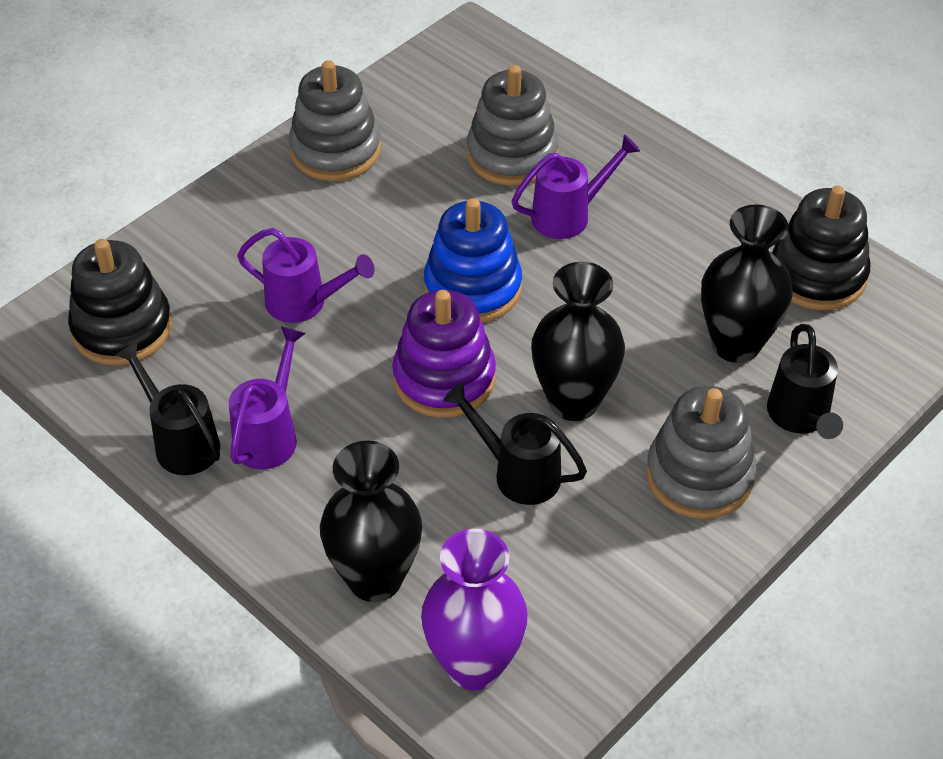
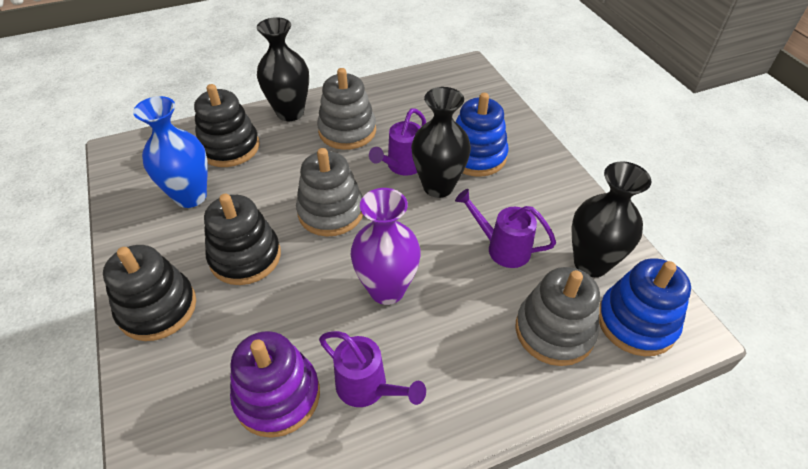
black stacking toy: 2 -> 3
black watering can: 3 -> 0
blue stacking toy: 1 -> 2
blue vase: 0 -> 1

